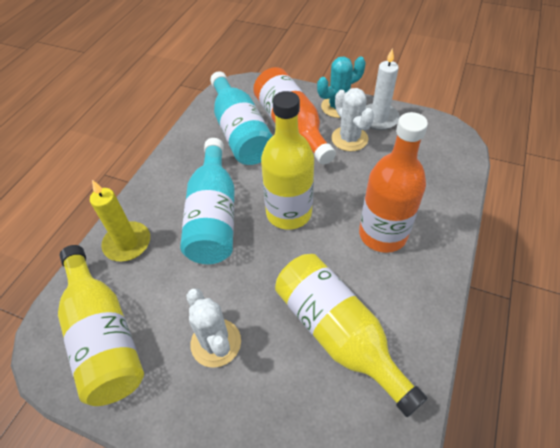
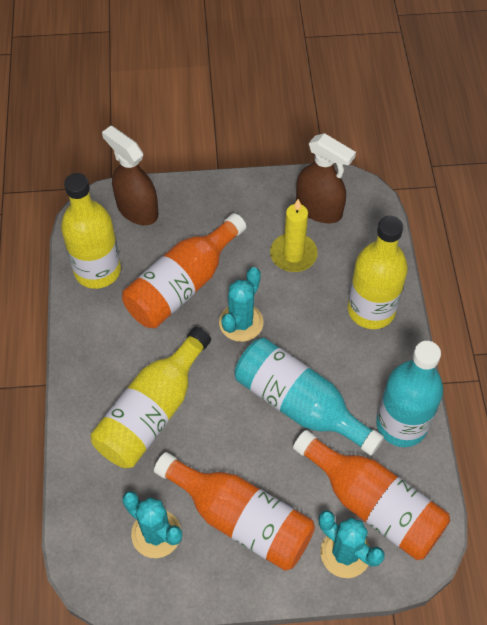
brown spray bottle: 0 -> 2
orange bottle: 2 -> 3
turquoise cactus: 1 -> 3
white cactus: 2 -> 0
white candle: 1 -> 0

